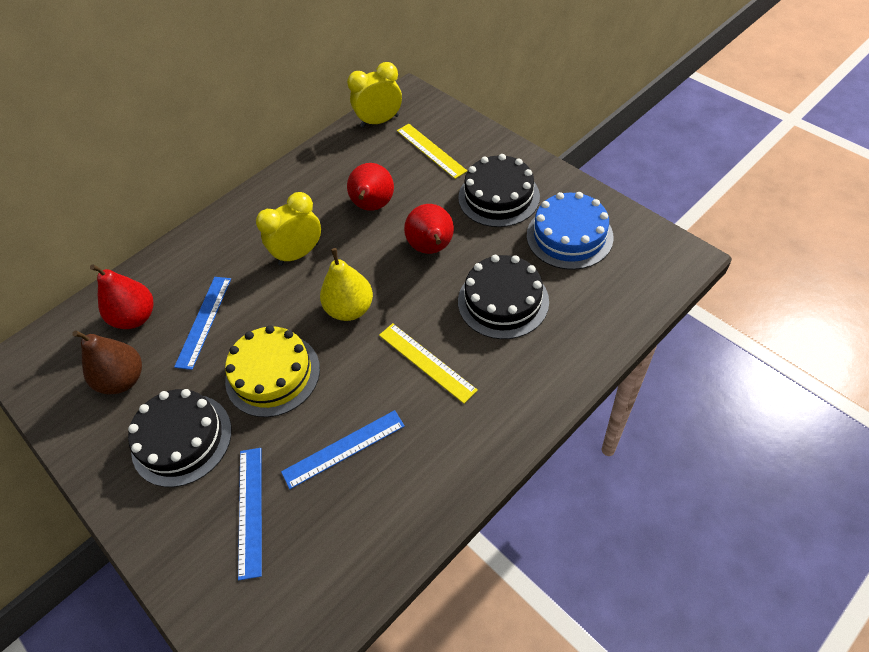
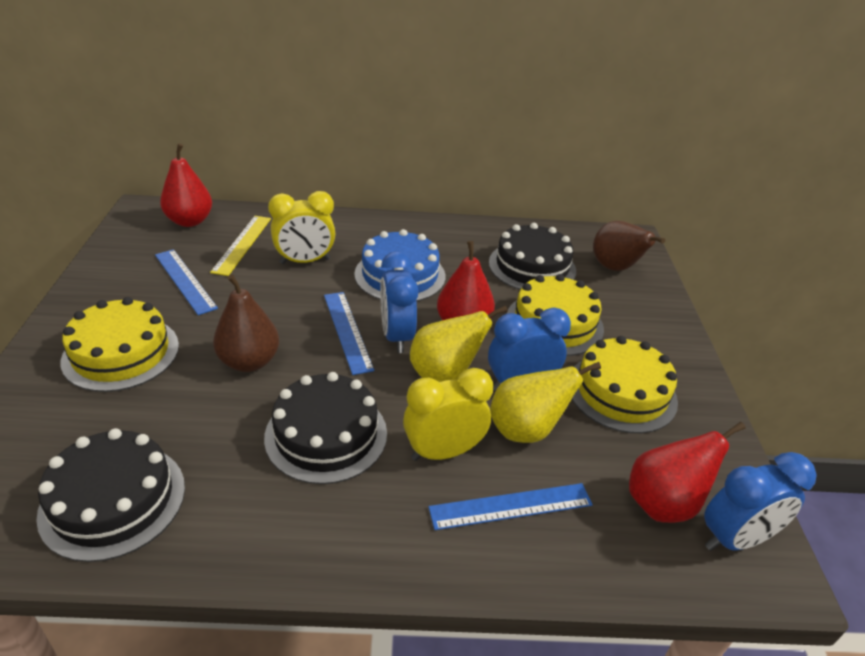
blue clock: 0 -> 3
brown pear: 1 -> 2
yellow cake: 1 -> 3
yellow pear: 1 -> 2
yellow ruler: 2 -> 1

